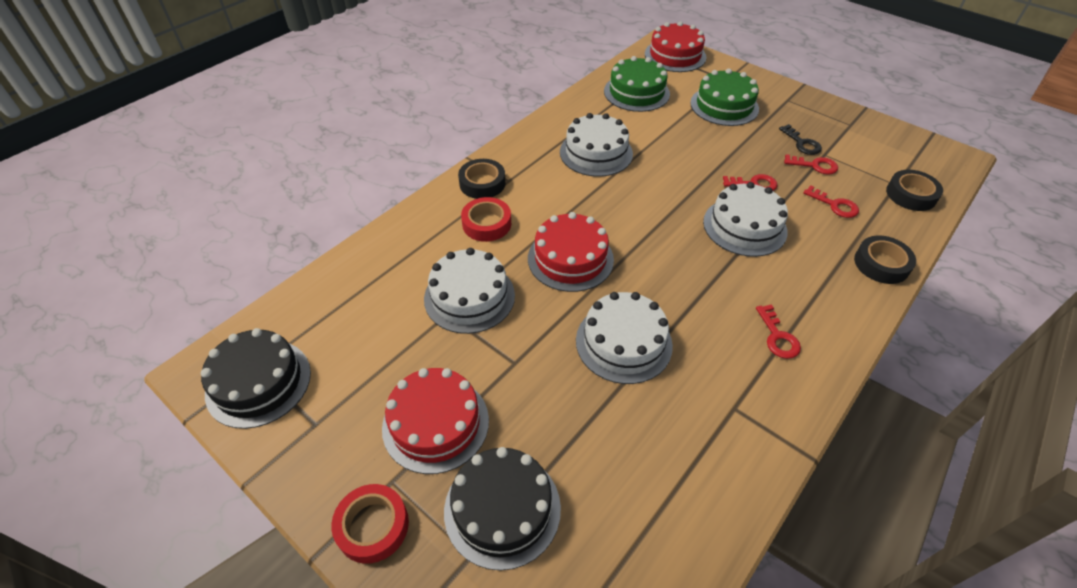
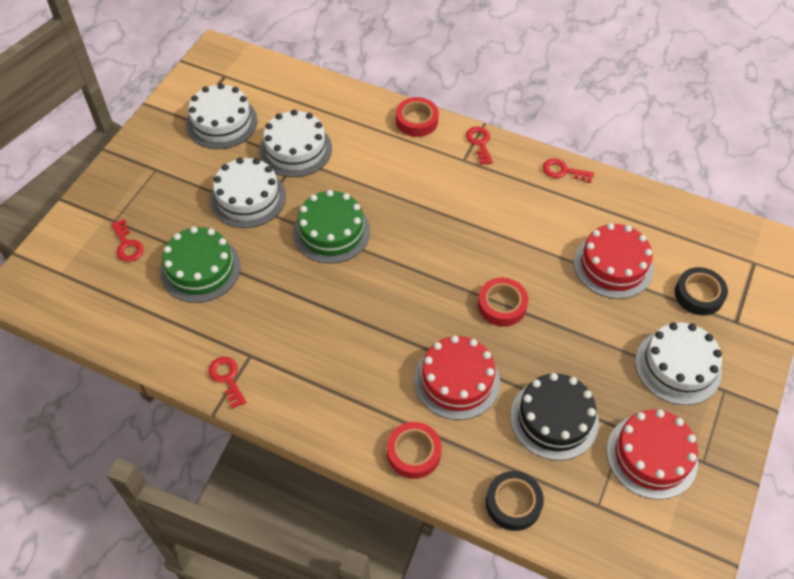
black cake: 2 -> 1
black key: 1 -> 0
black tape: 3 -> 2
red tape: 2 -> 3

